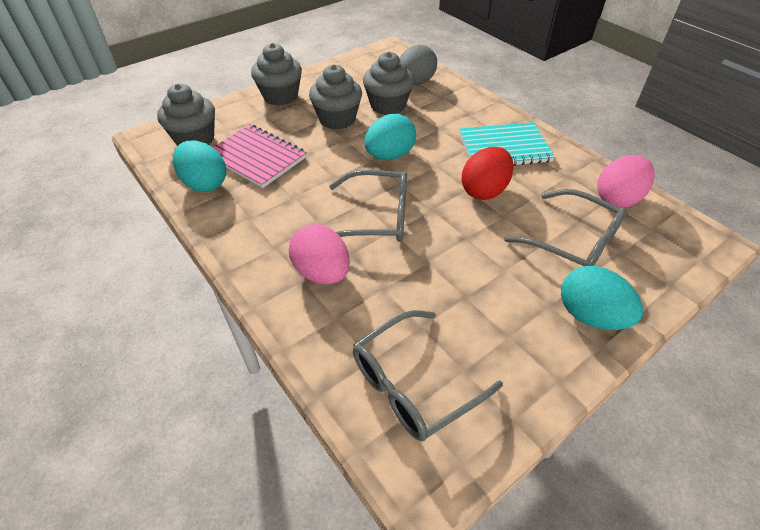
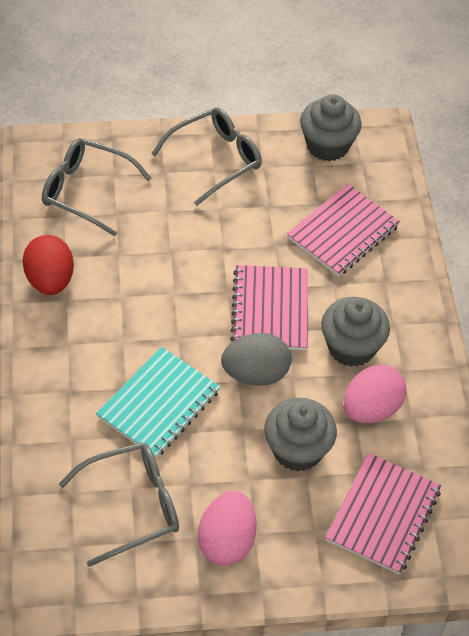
grey cupcake: 4 -> 3
pink notebook: 1 -> 3
turquoise egg: 3 -> 0

